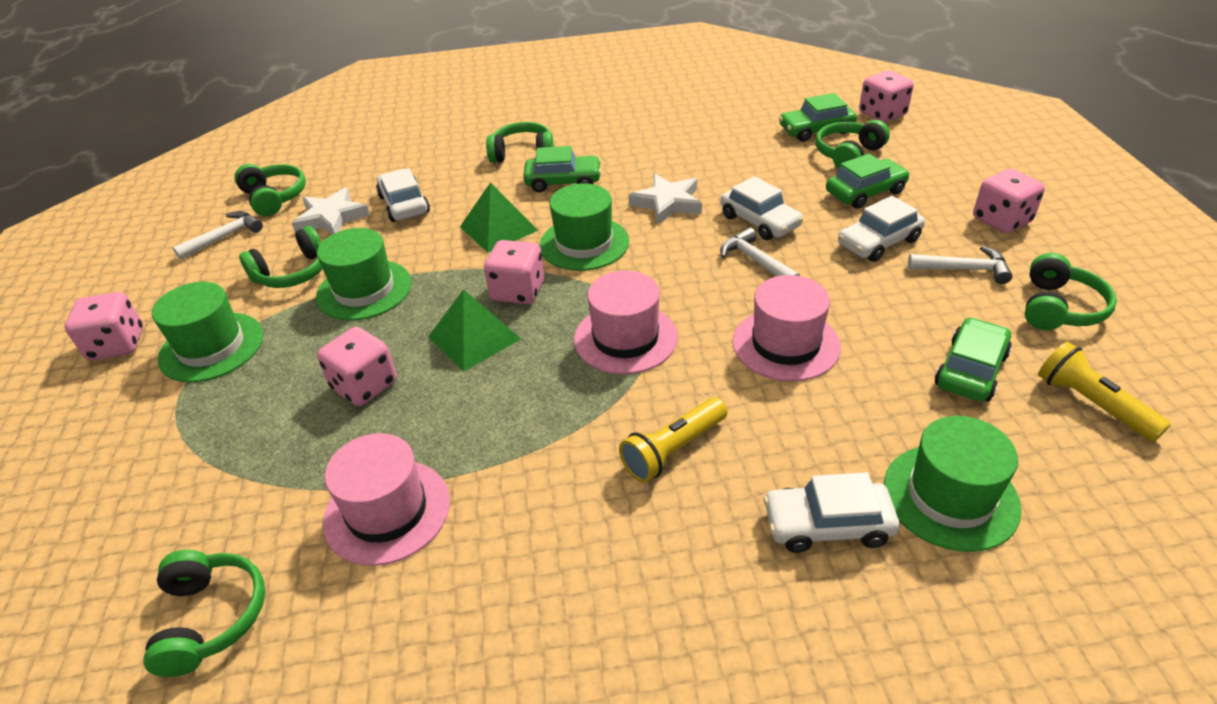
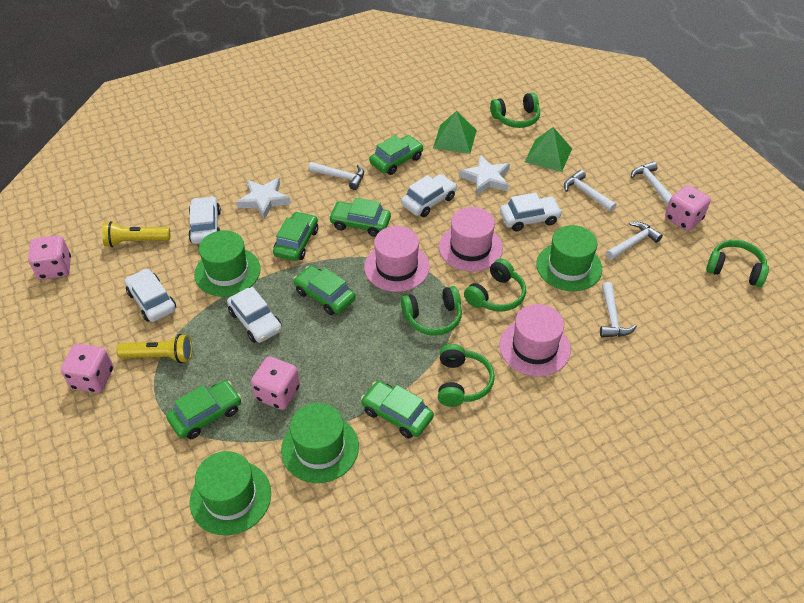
green car: 4 -> 6
green headphones: 6 -> 5
pink dice: 5 -> 4
white car: 4 -> 5
white hammer: 3 -> 5

